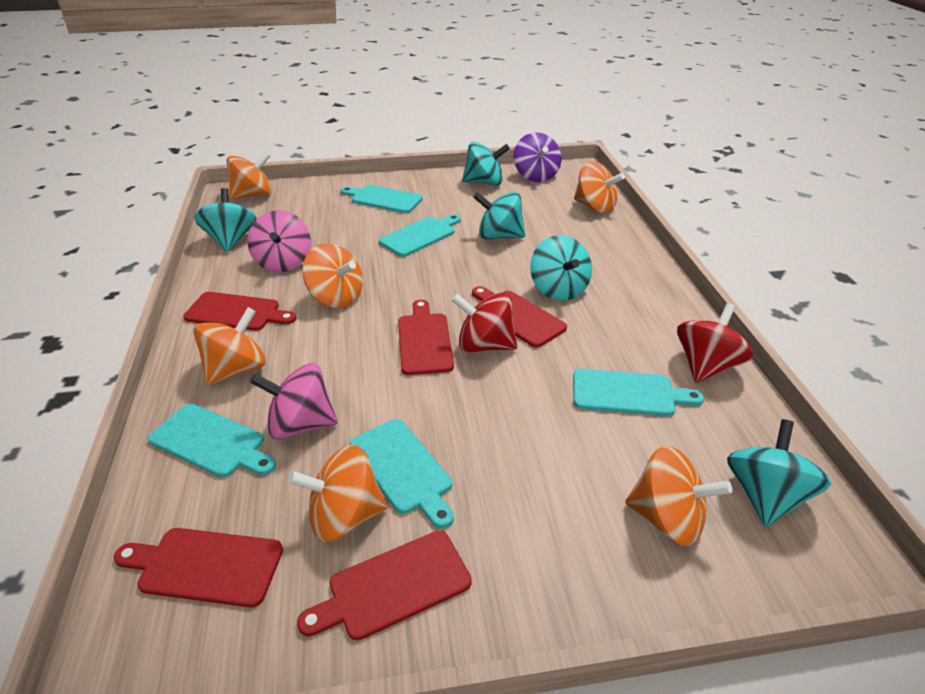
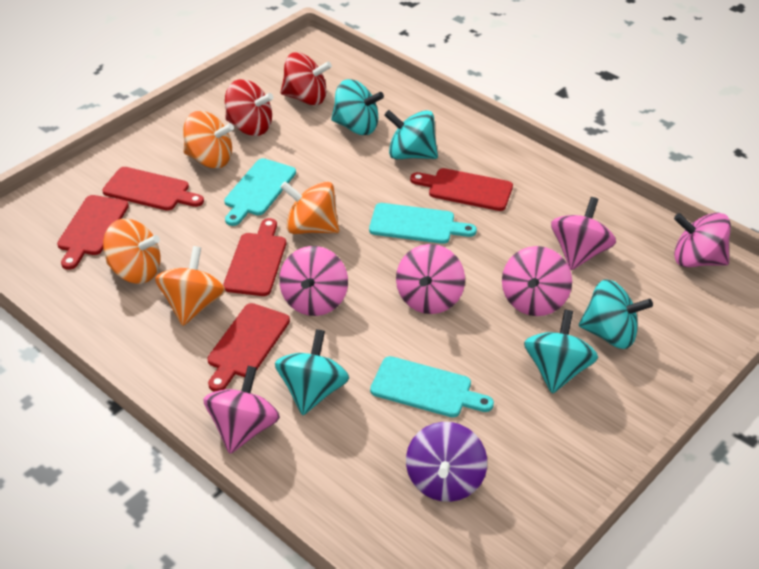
orange spinning top: 6 -> 4
pink spinning top: 2 -> 6
turquoise cutting board: 5 -> 3

